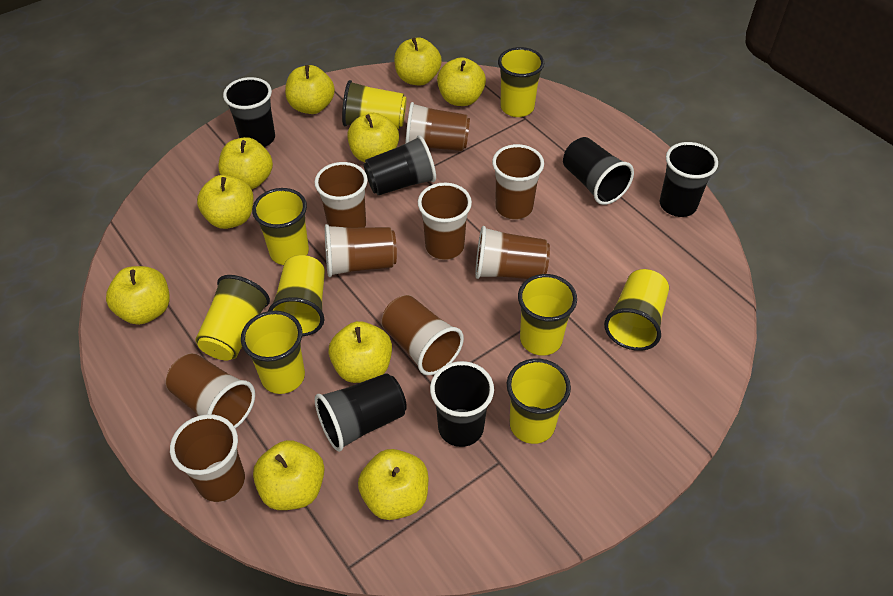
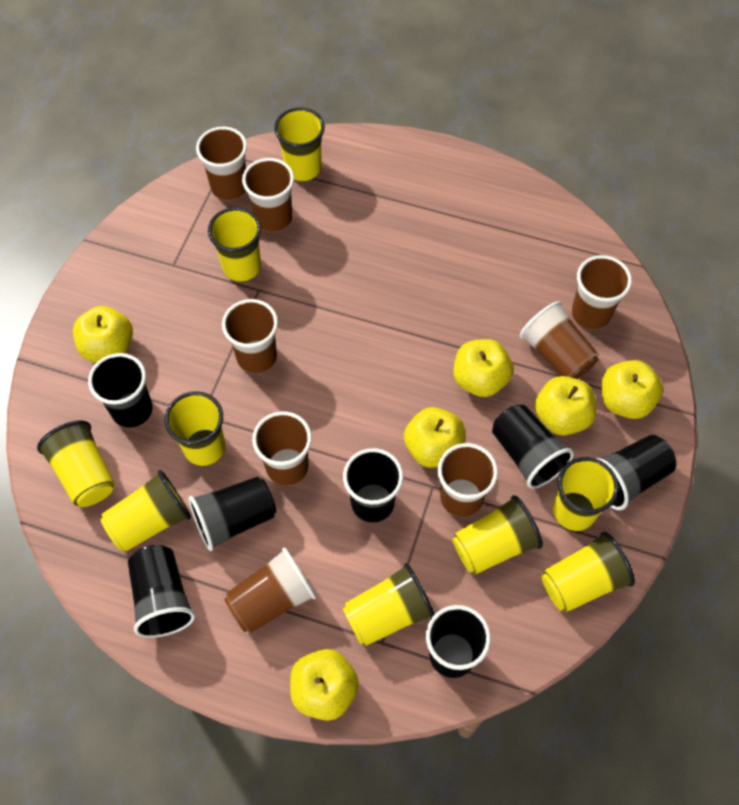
black cup: 6 -> 7
brown cup: 9 -> 8
yellow apple: 10 -> 6

